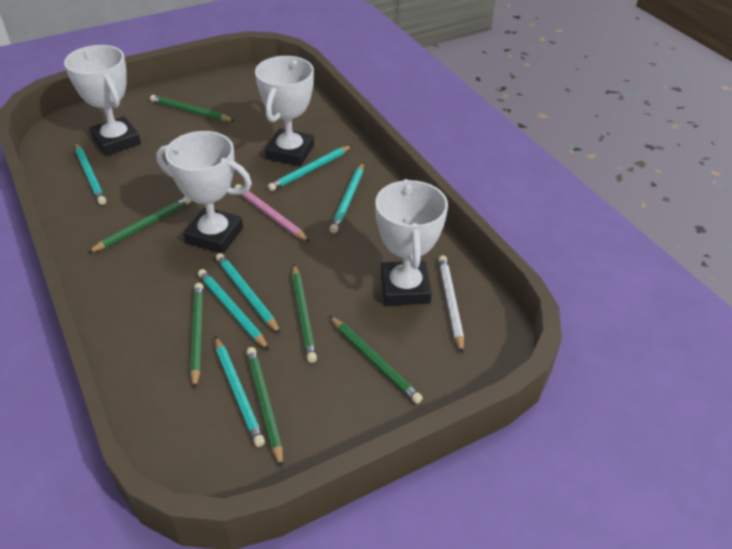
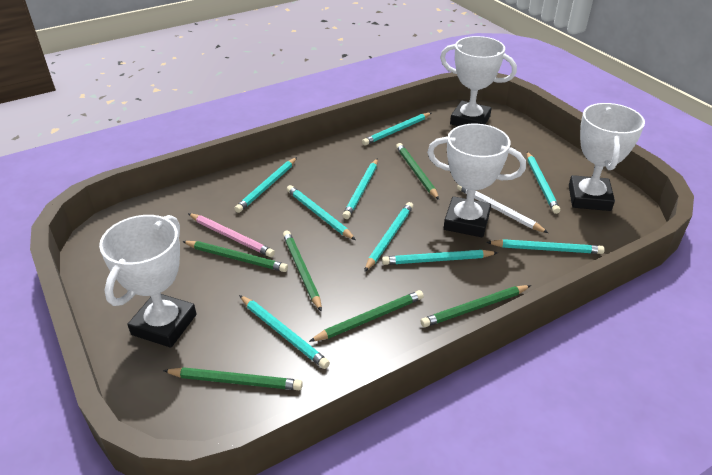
turquoise pencil: 6 -> 9

